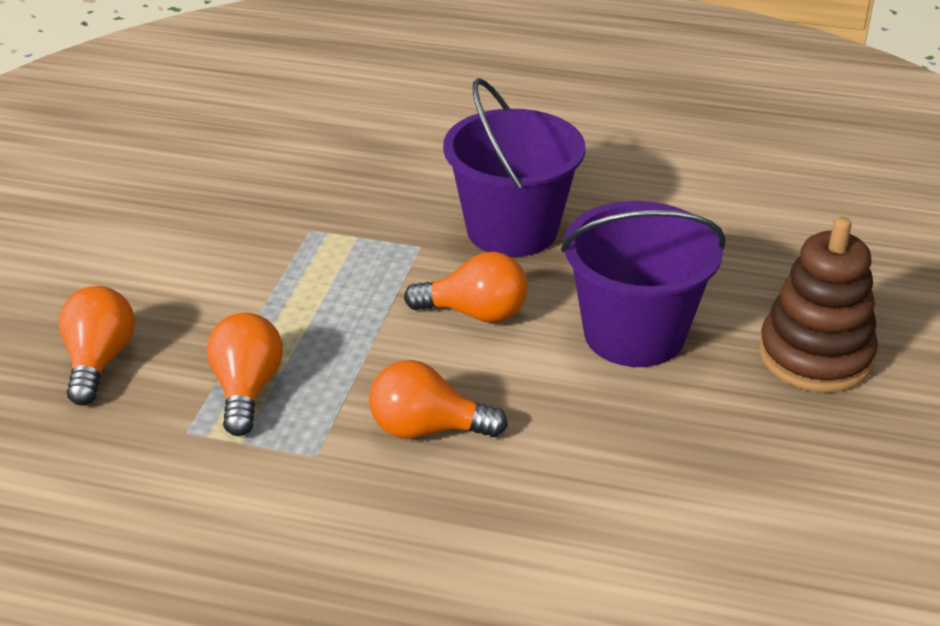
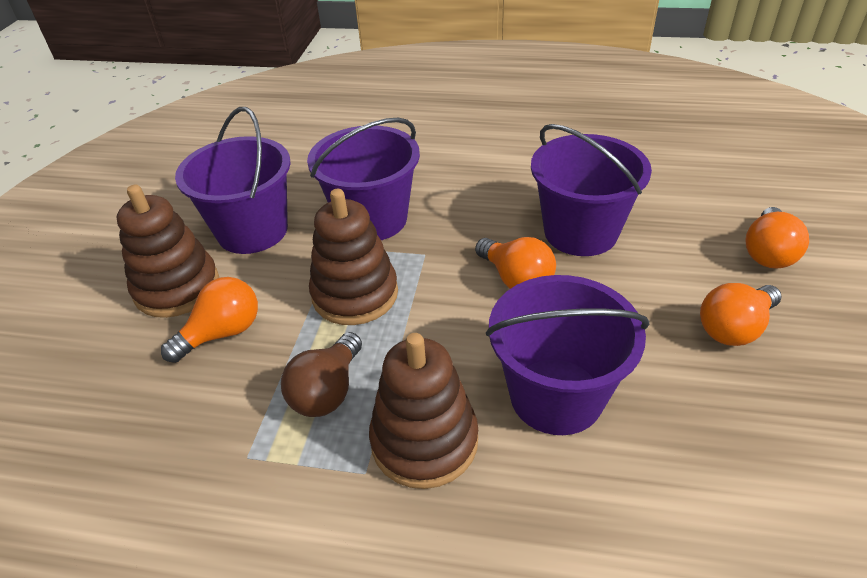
brown light bulb: 0 -> 1
brown stacking toy: 1 -> 3
purple bucket: 2 -> 4

